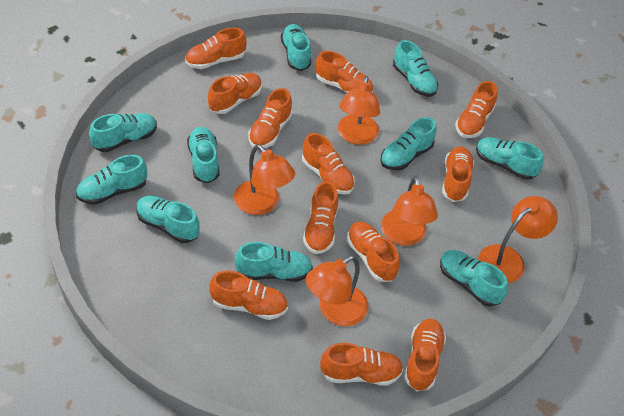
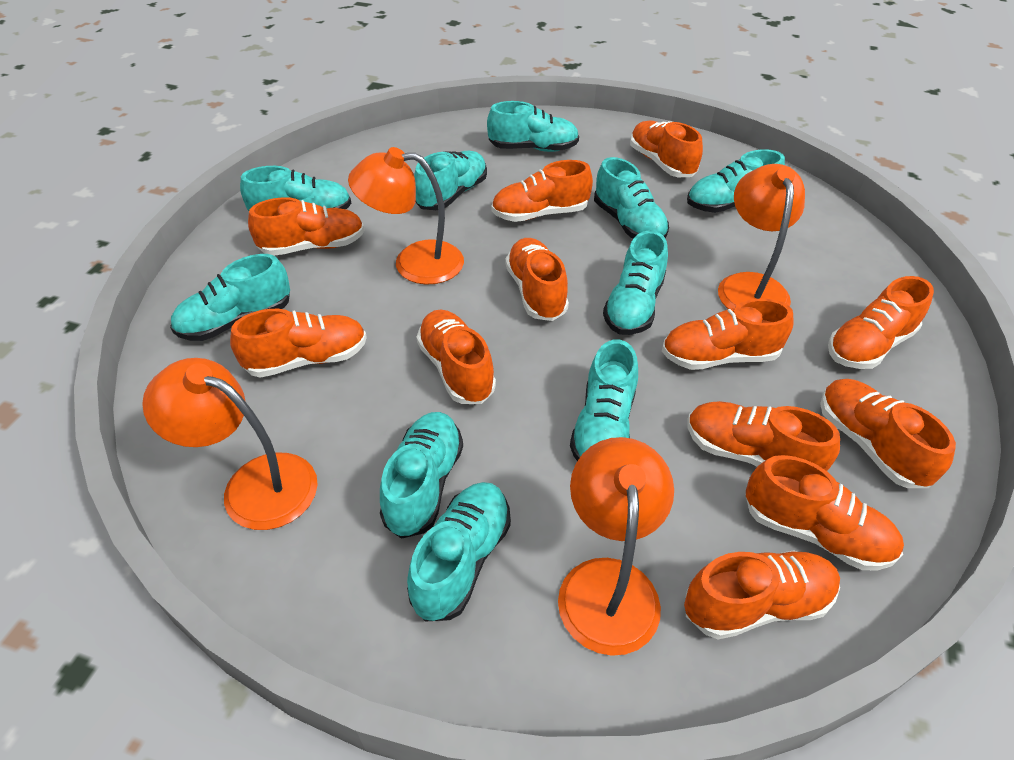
orange lamp: 5 -> 4

